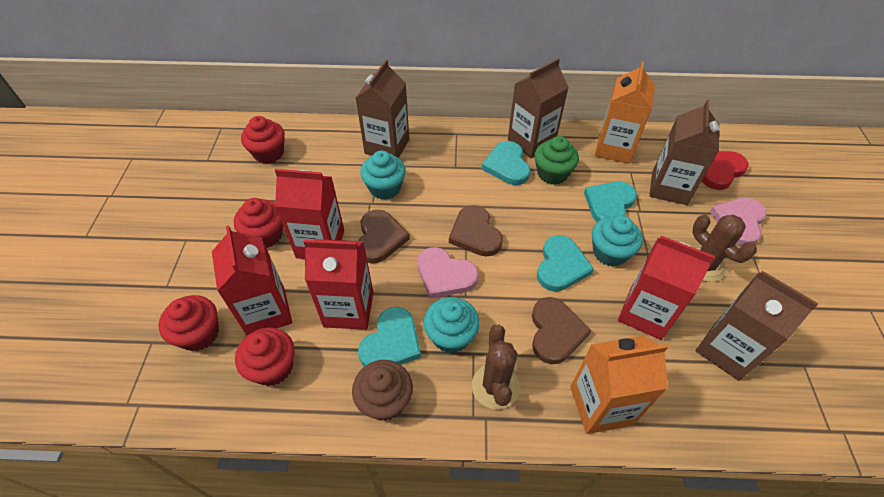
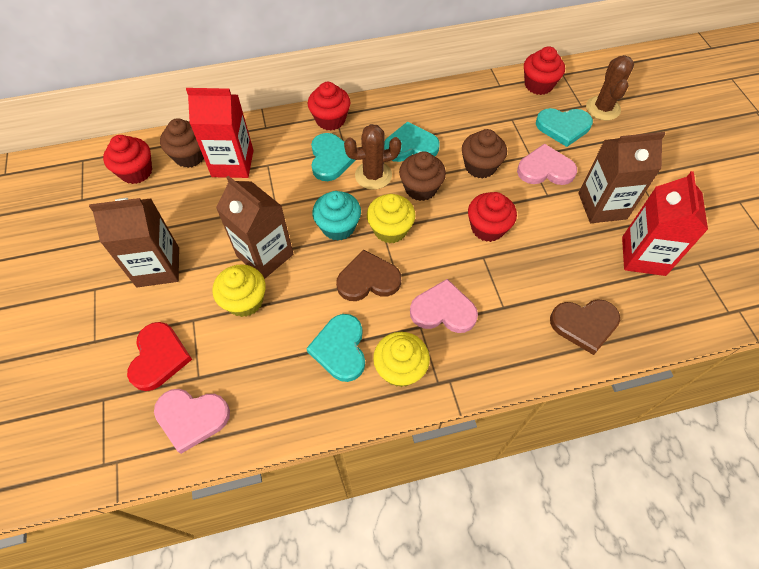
brown carton: 4 -> 3
brown cupcake: 1 -> 3
brown heart: 3 -> 2
green cupcake: 1 -> 0
orange carton: 2 -> 0
pink heart: 2 -> 3
red carton: 4 -> 2
turquoise cupcake: 3 -> 1
yellow cupcake: 0 -> 3

